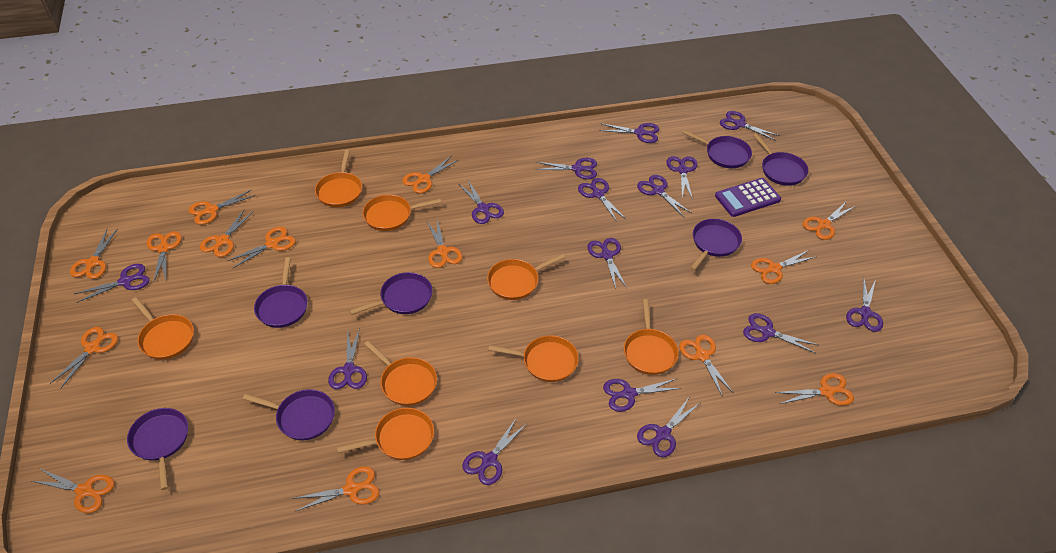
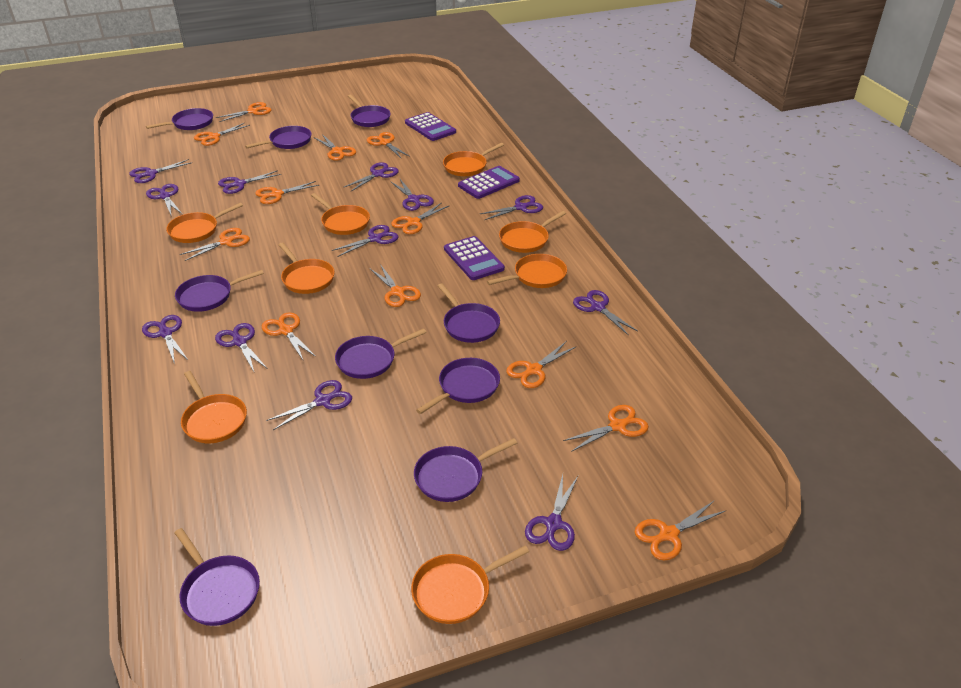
orange scissors: 14 -> 12
purple calculator: 1 -> 3
purple pan: 7 -> 9
purple scissors: 15 -> 12

